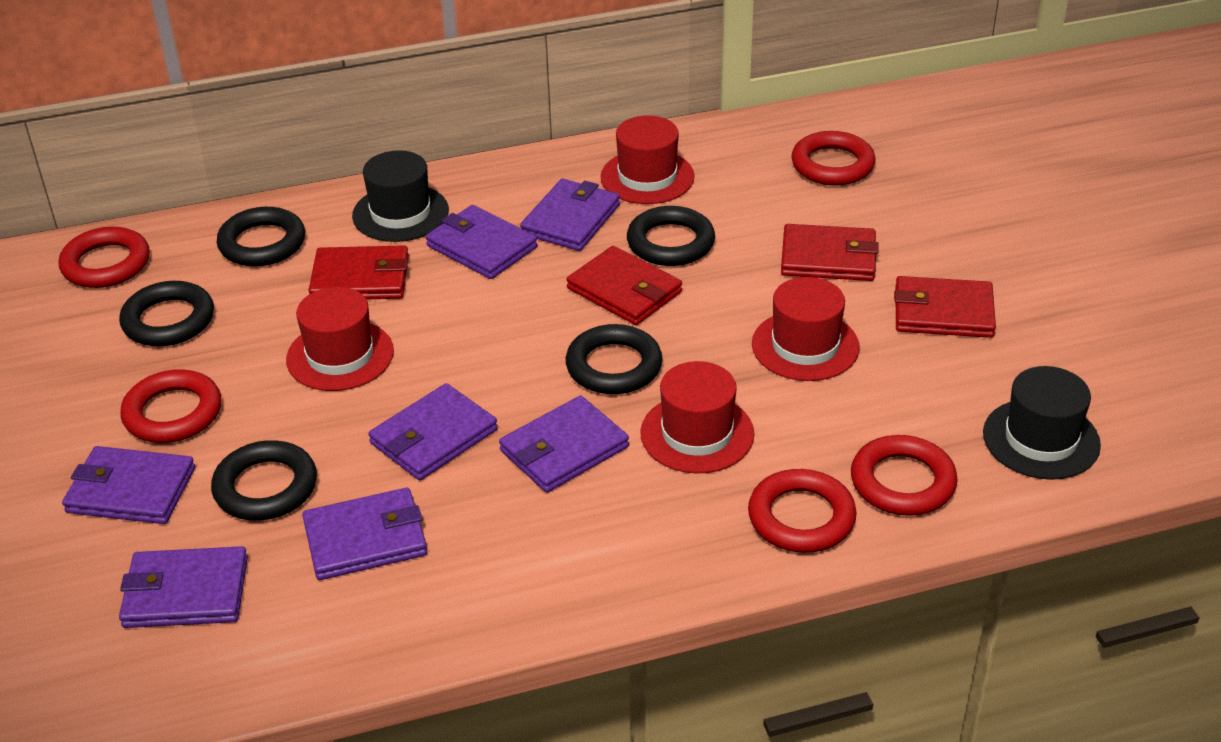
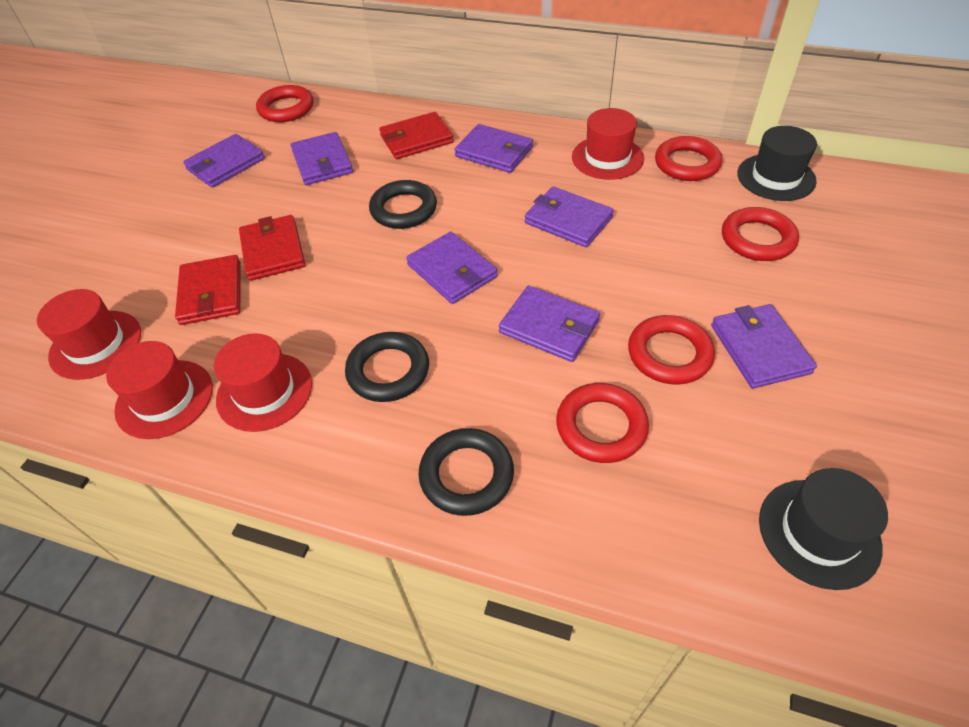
black ring: 5 -> 3
red wallet: 4 -> 3

